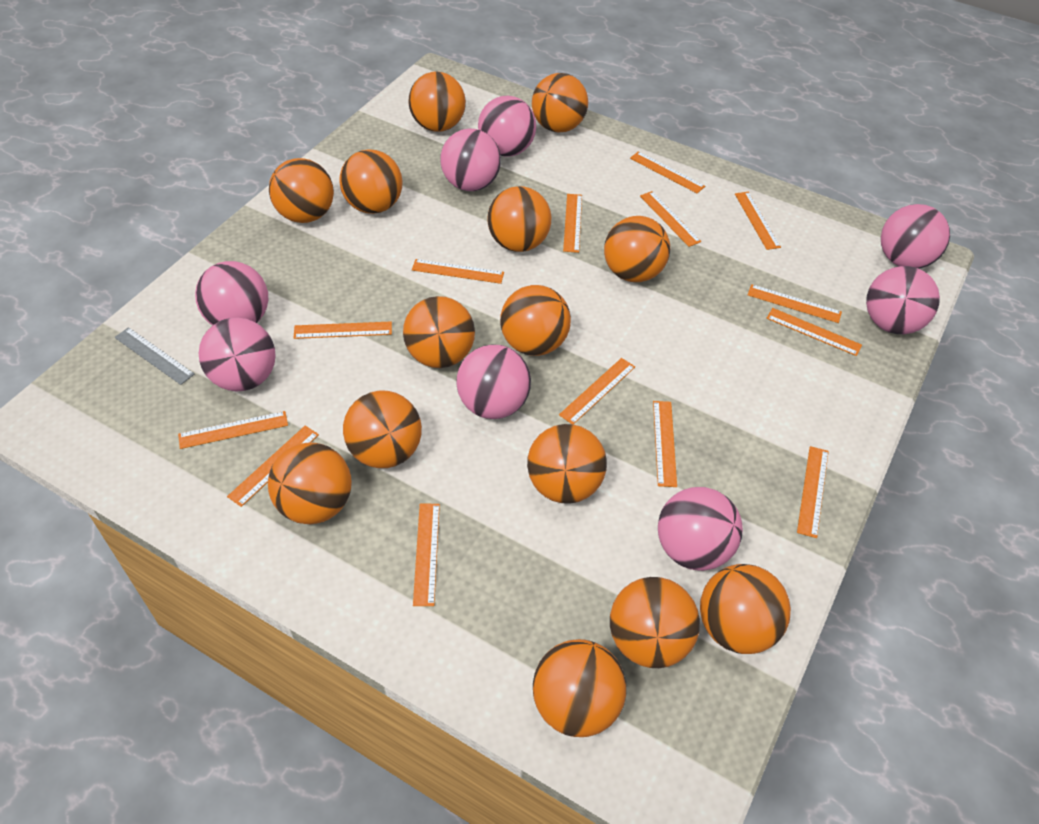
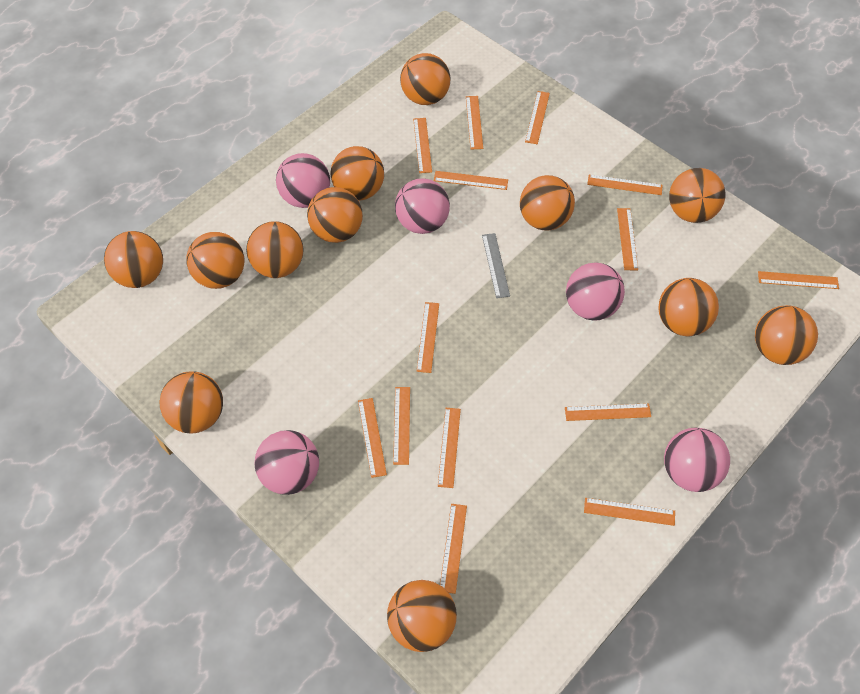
orange ball: 14 -> 12
pink ball: 8 -> 5

